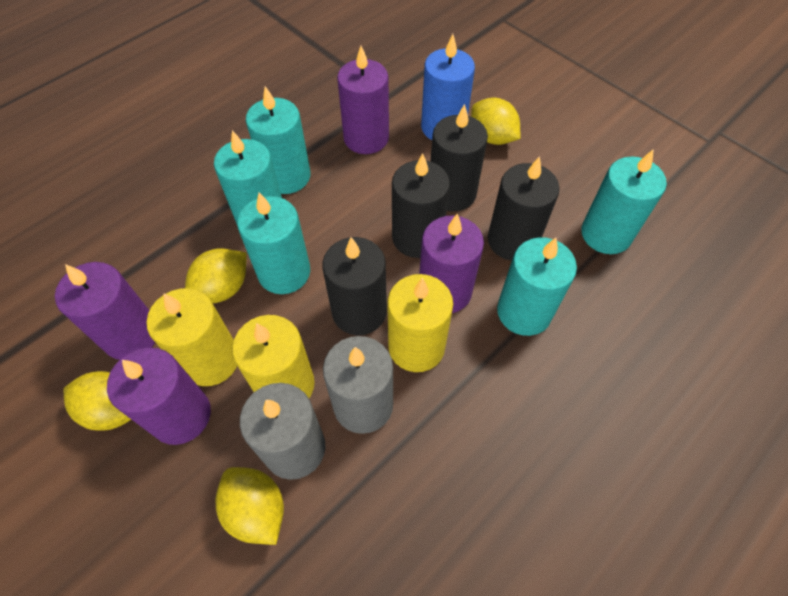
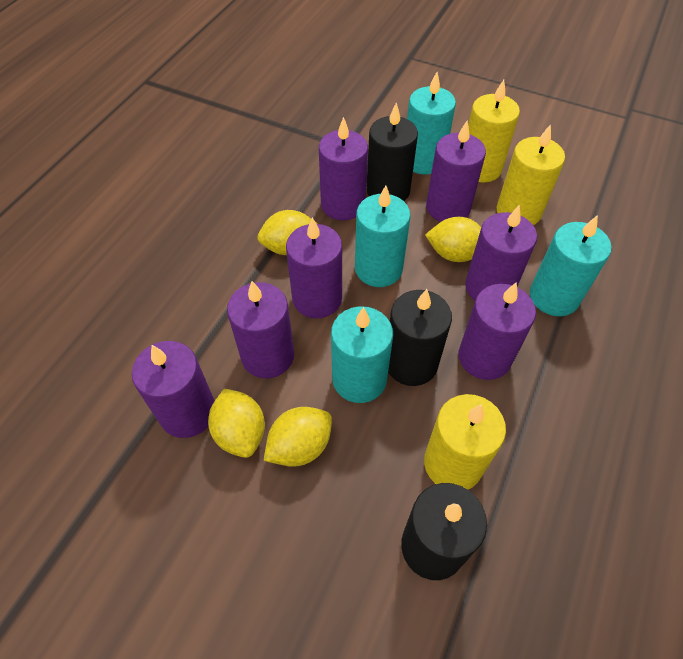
black candle: 4 -> 3
blue candle: 1 -> 0
grey candle: 2 -> 0
purple candle: 4 -> 7
turquoise candle: 5 -> 4

